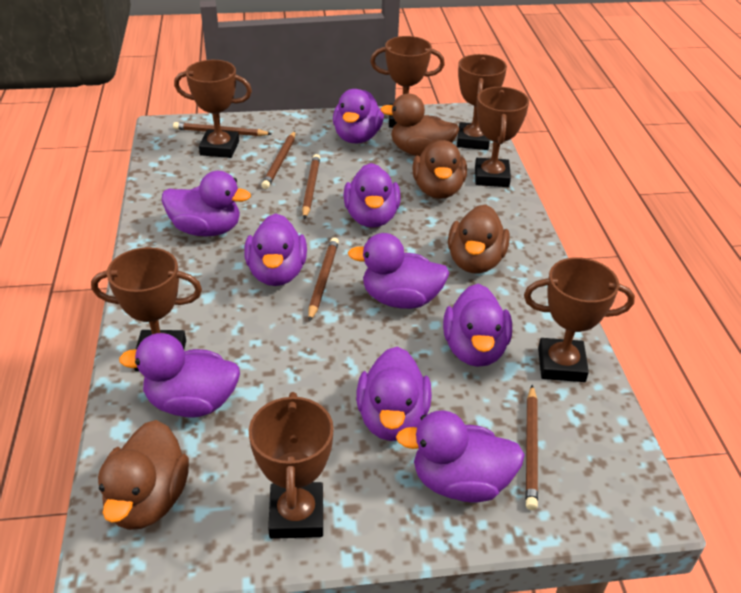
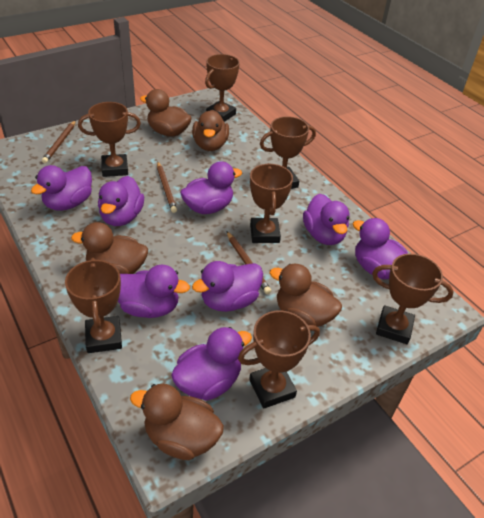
brown duck: 4 -> 5
brown pencil: 5 -> 3
purple duck: 9 -> 8

